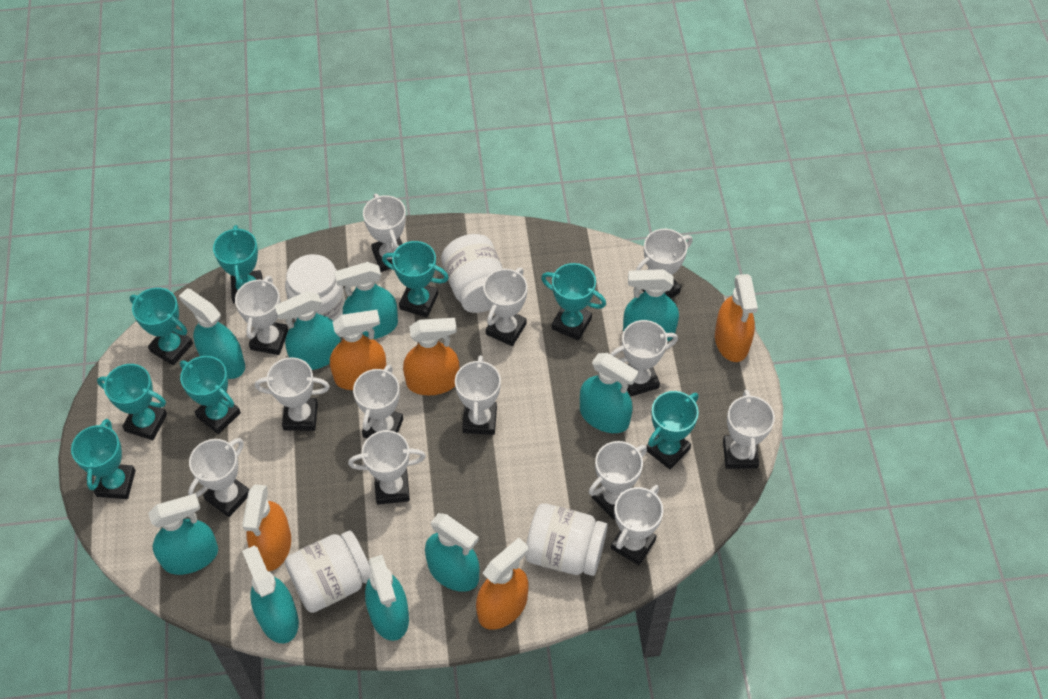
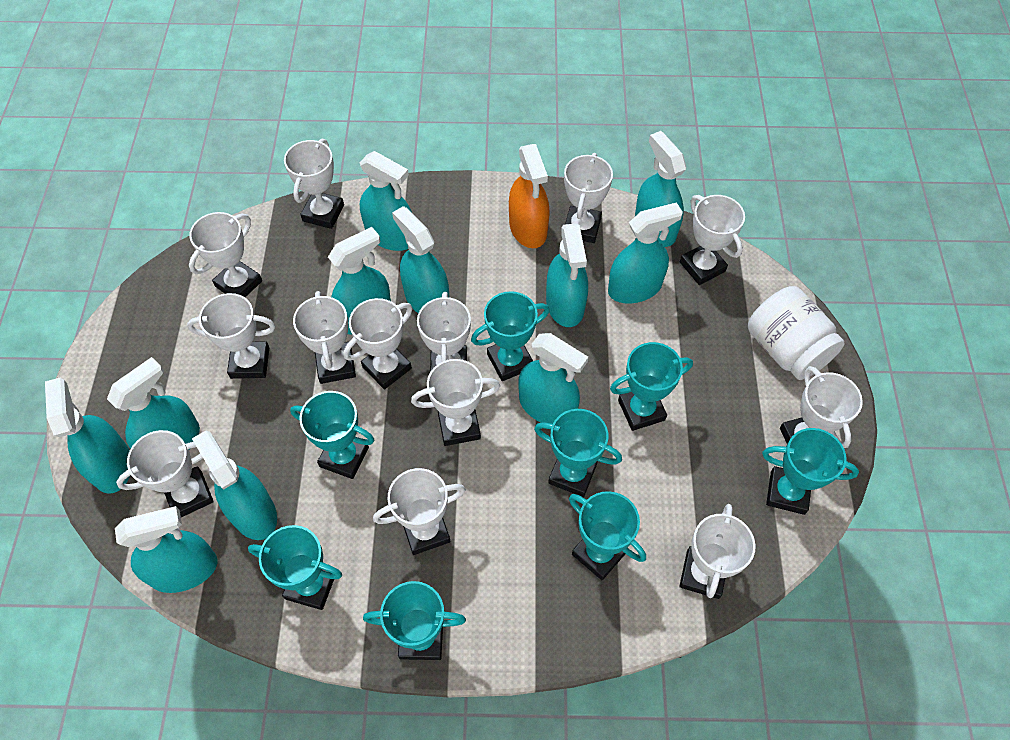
orange spray bottle: 5 -> 1
turquoise spray bottle: 9 -> 11
white jar: 4 -> 1

